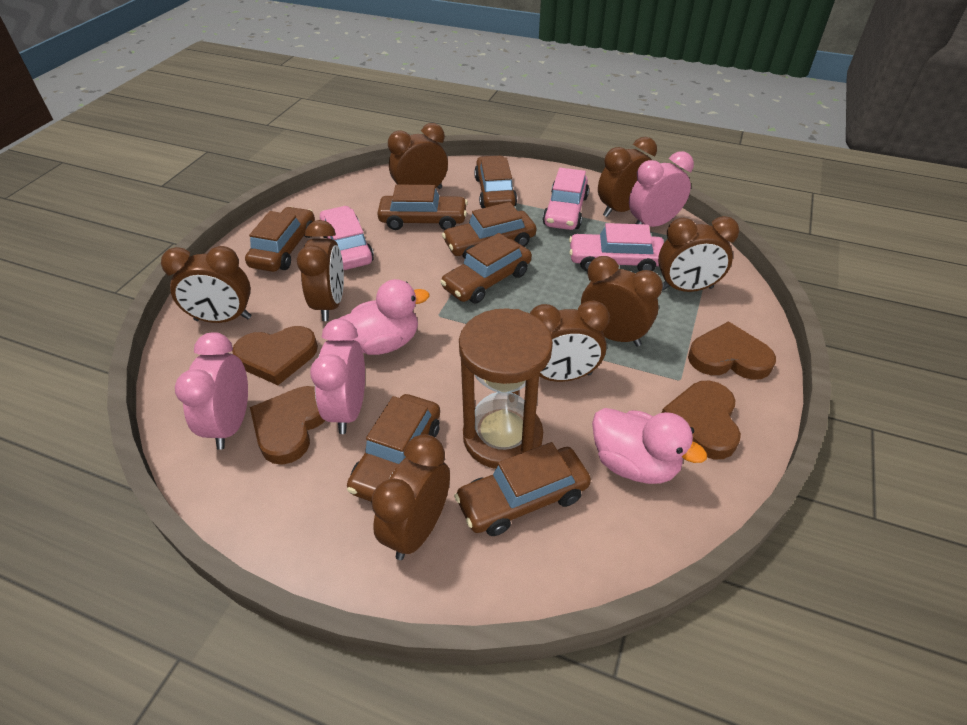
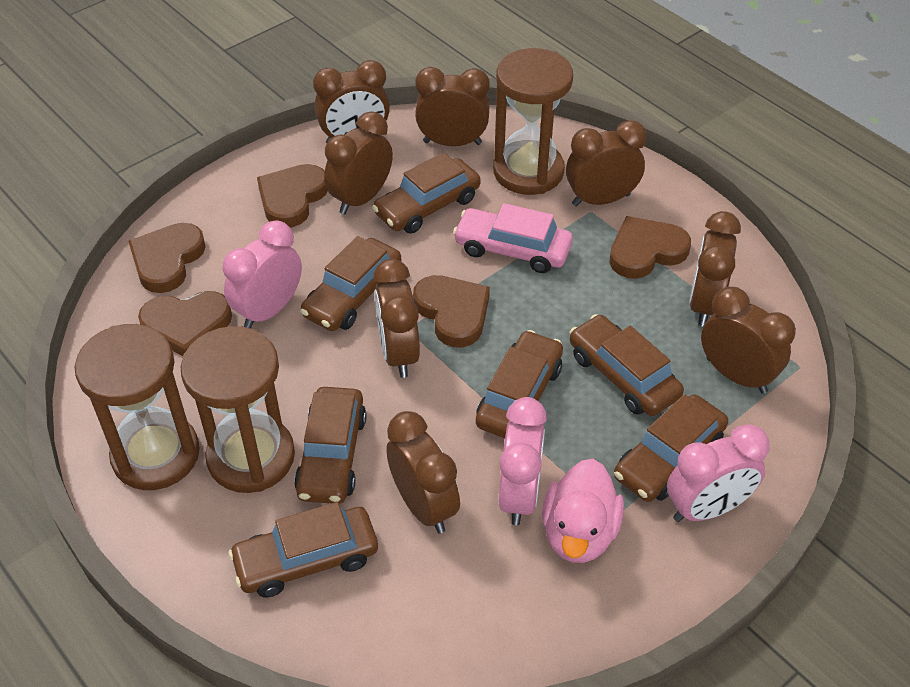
brown heart: 4 -> 5
brown hourglass: 1 -> 3
pink car: 3 -> 1
pink duck: 2 -> 1

